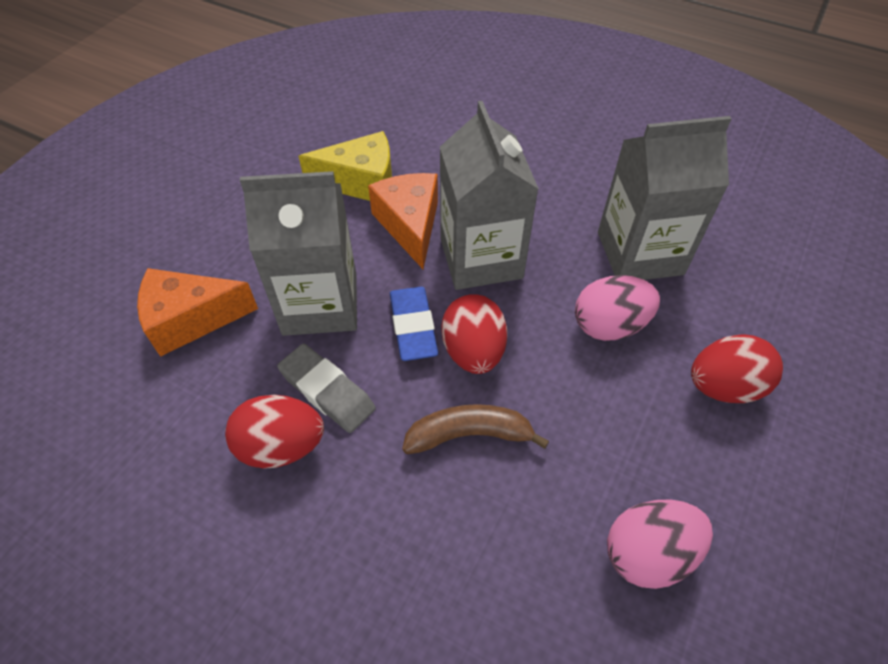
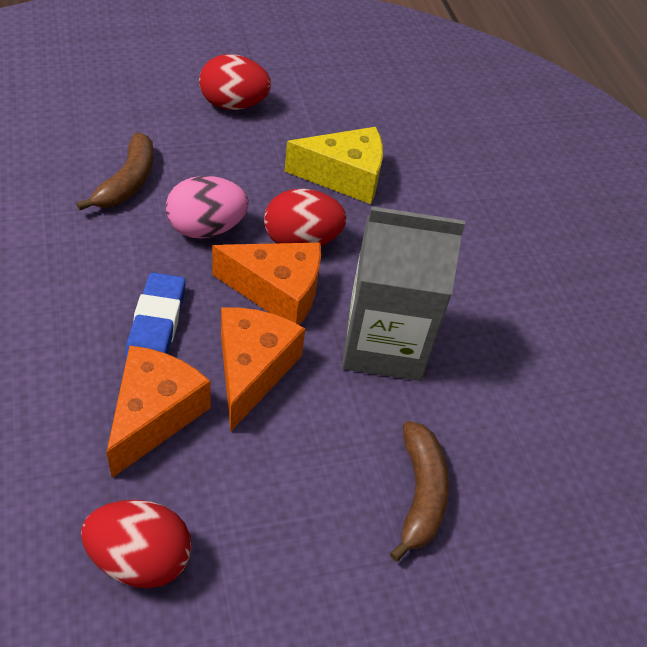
brown banana: 1 -> 2
grey carton: 3 -> 1
grey eraser: 1 -> 0
orange cheese: 2 -> 3
pink egg: 2 -> 1

